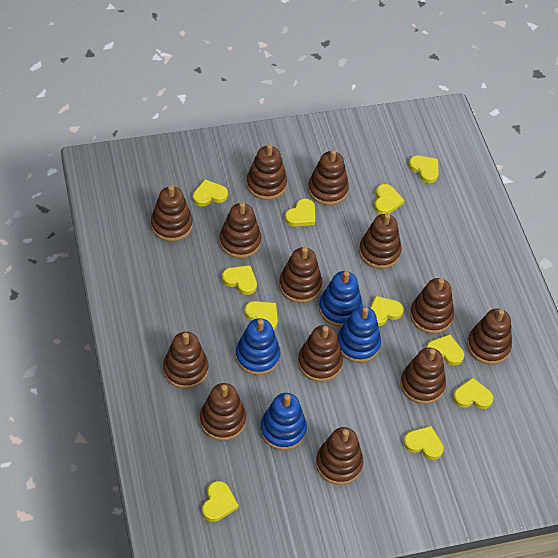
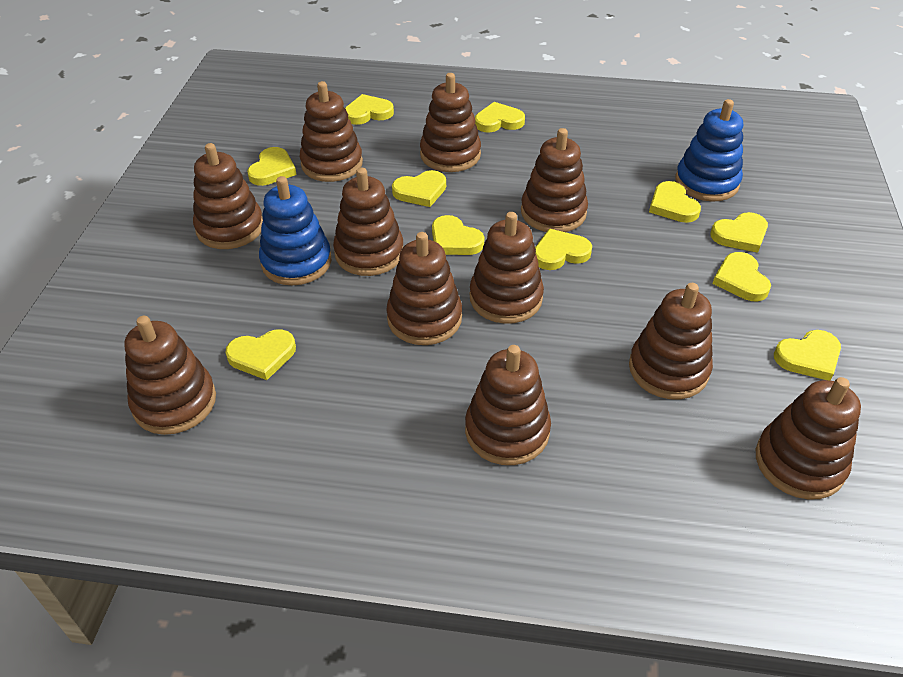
blue stacking toy: 4 -> 2
brown stacking toy: 13 -> 11

